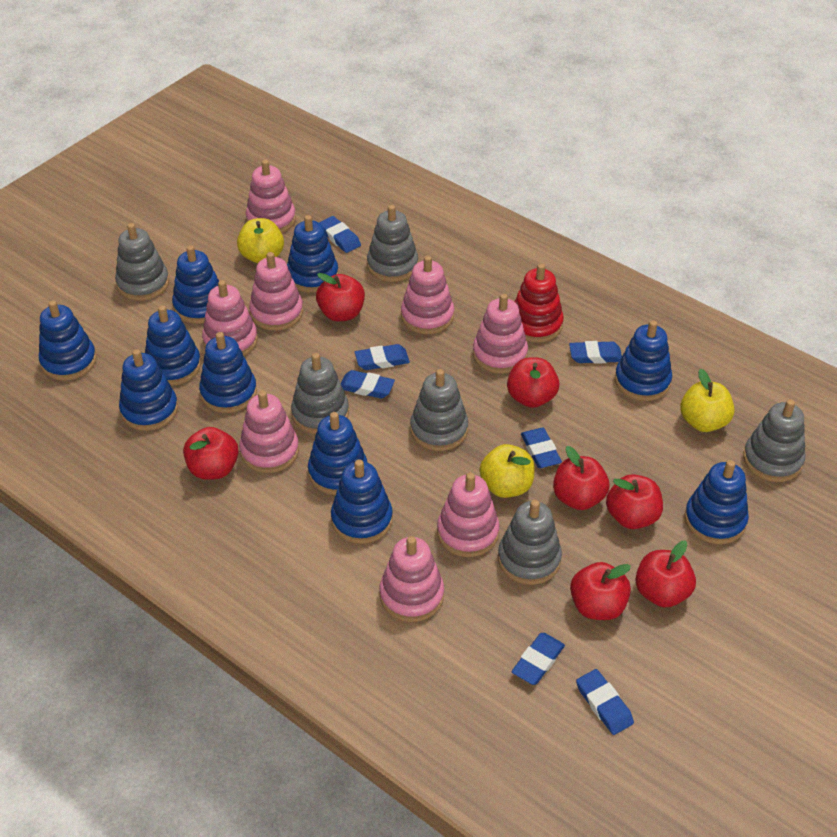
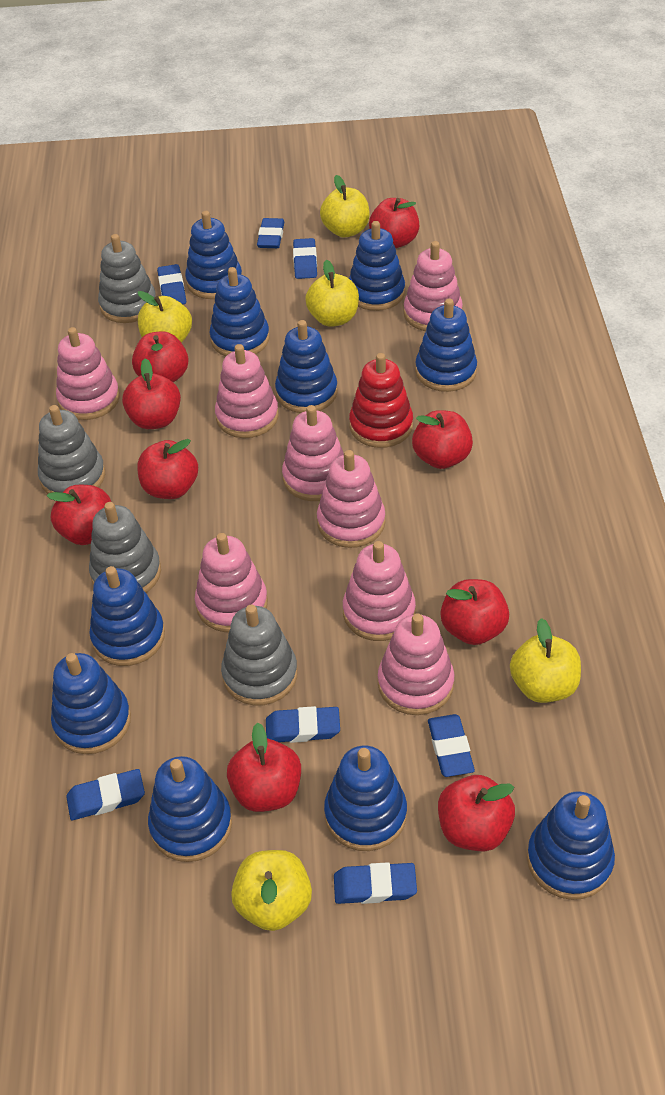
grey stacking toy: 6 -> 4
red apple: 7 -> 9
yellow apple: 3 -> 5

